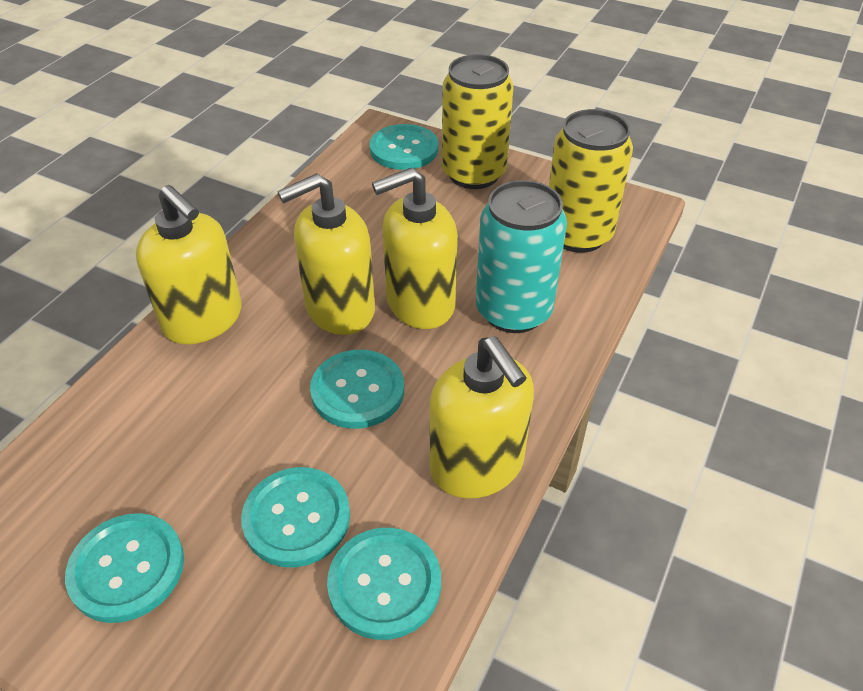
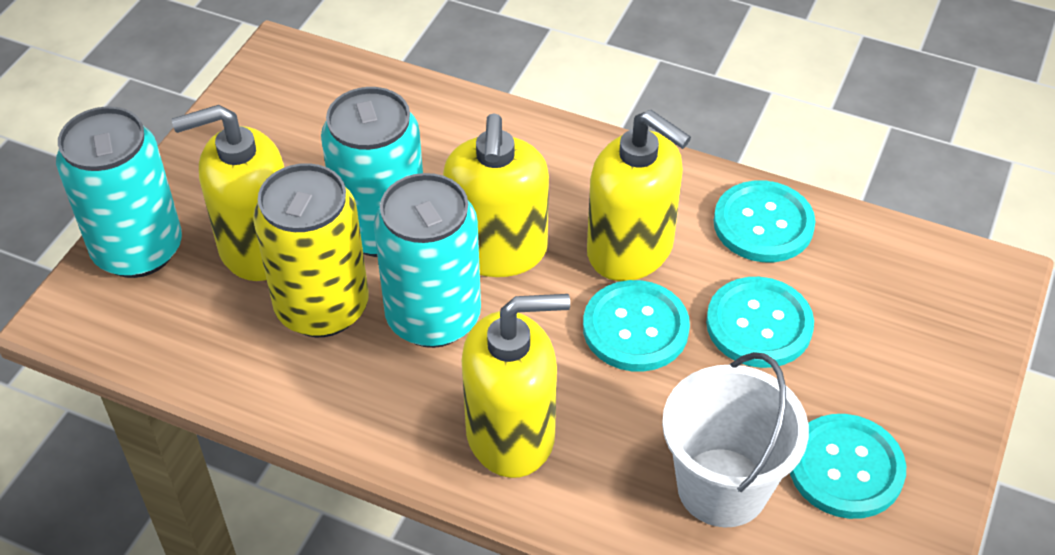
turquoise button: 5 -> 4
turquoise can: 1 -> 3
white bucket: 0 -> 1
yellow can: 2 -> 1

